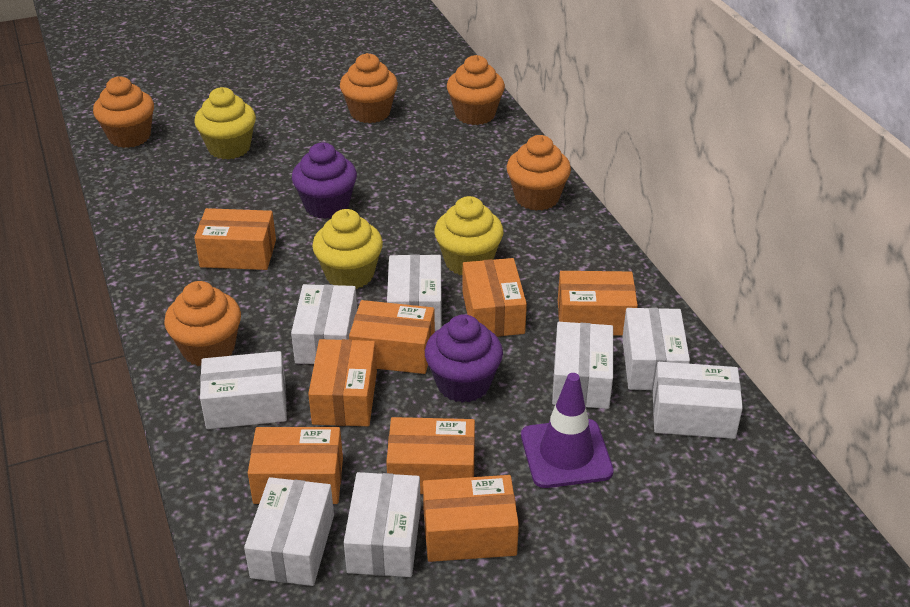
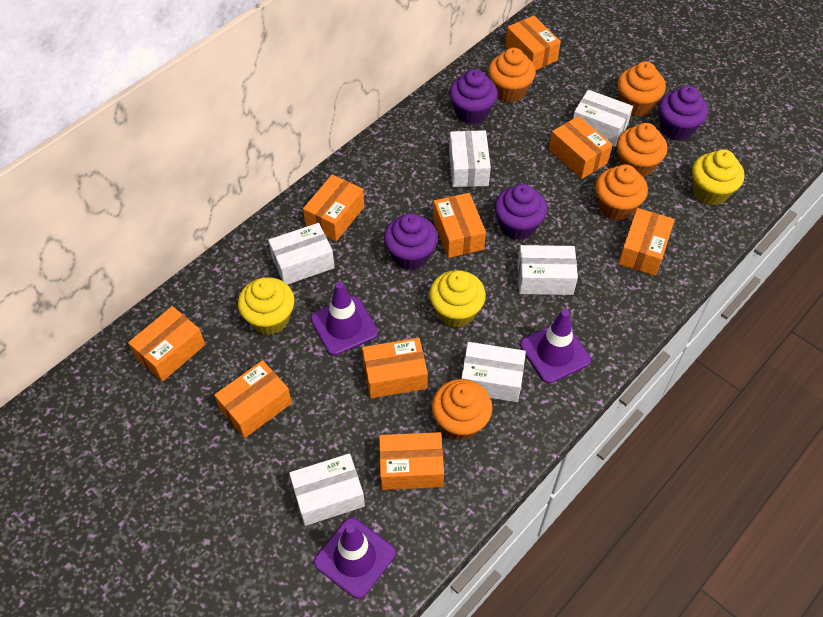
orange box: 8 -> 9
purple cupcake: 2 -> 4
purple traffic cone: 1 -> 3
white box: 8 -> 6

